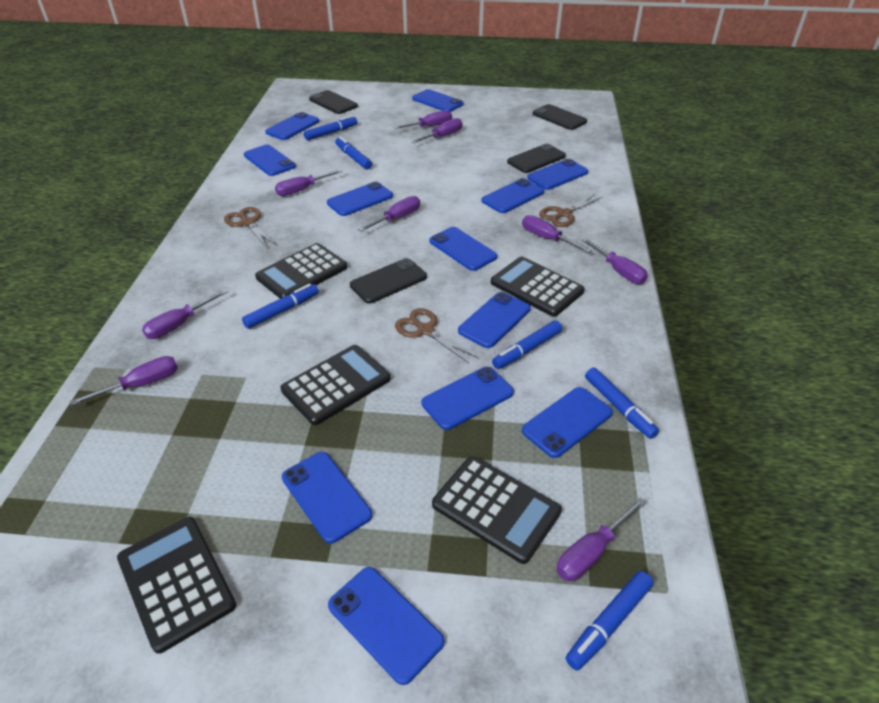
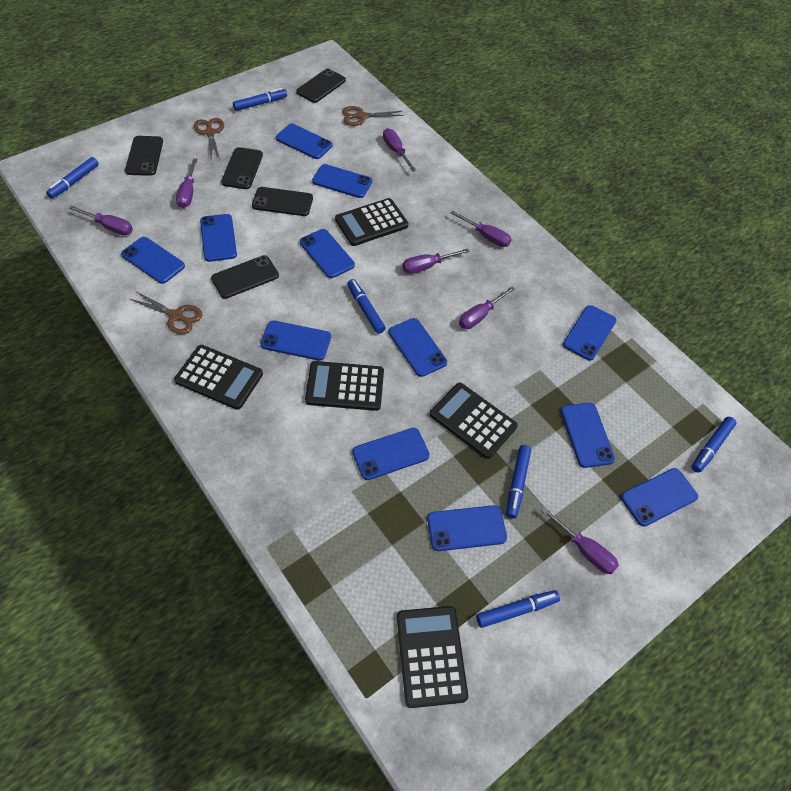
black phone: 4 -> 5
purple screwdriver: 9 -> 7

